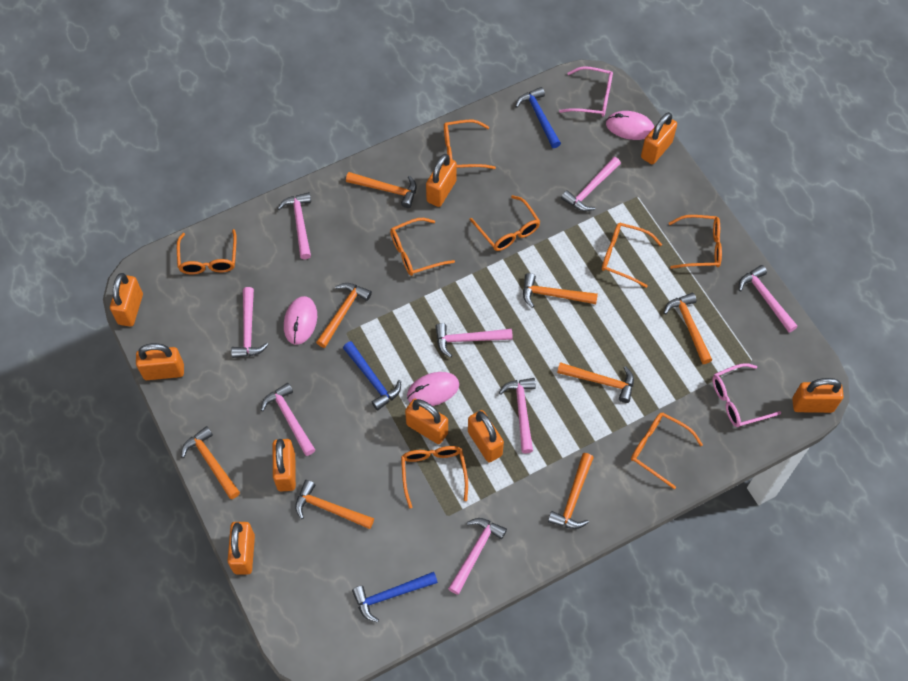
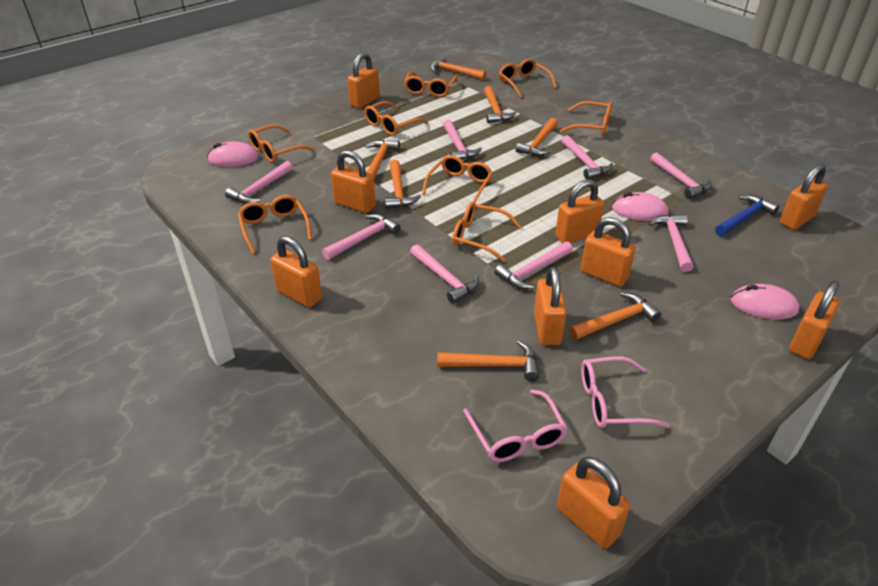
blue hammer: 3 -> 1
orange hammer: 8 -> 7

